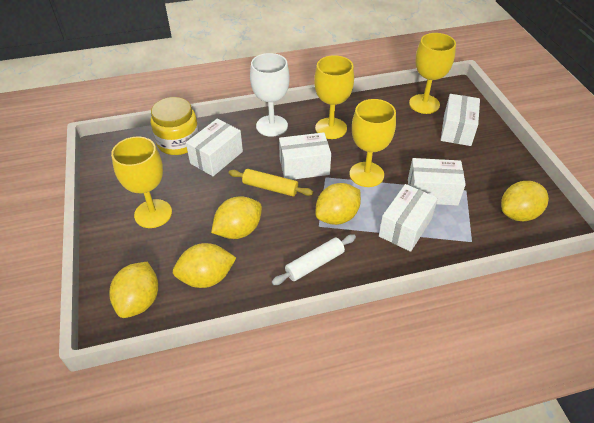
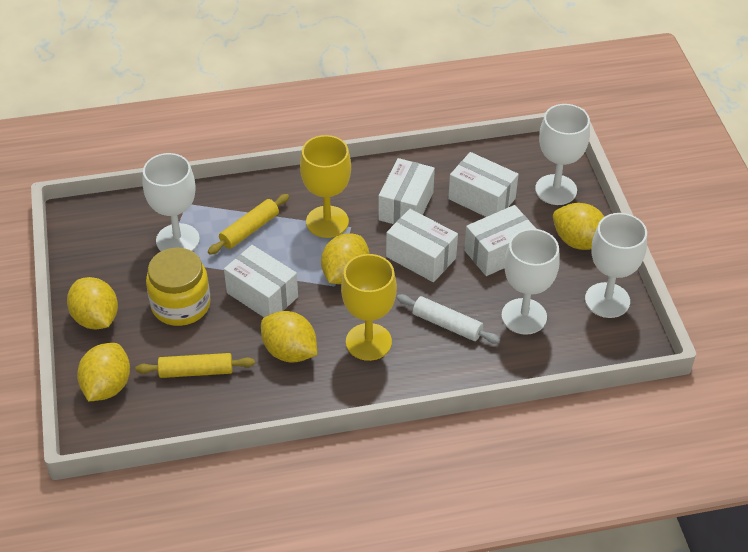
white goblet: 1 -> 4
yellow goblet: 4 -> 2
yellow rolling pin: 1 -> 2

